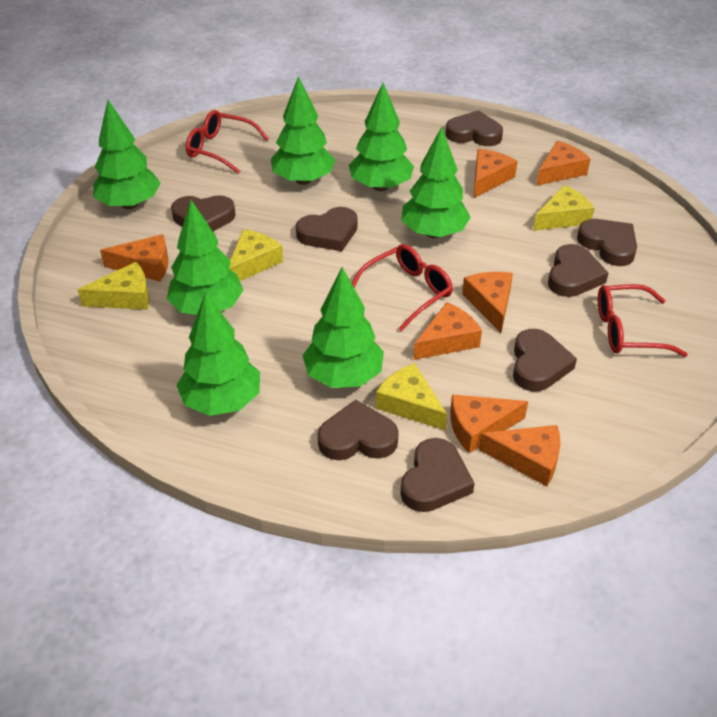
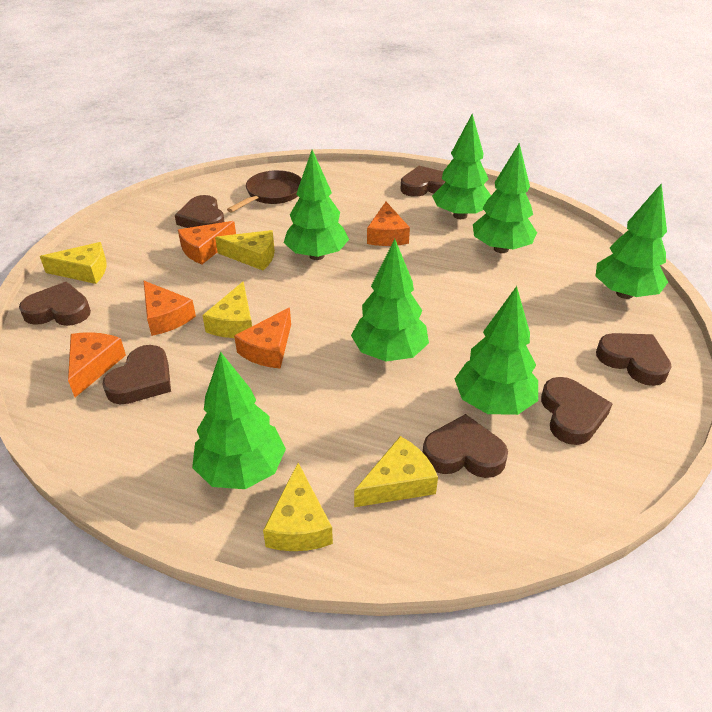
brown heart: 8 -> 7
brown pan: 0 -> 1
orange cheese: 7 -> 5
red glasses: 3 -> 0
yellow cheese: 4 -> 5

